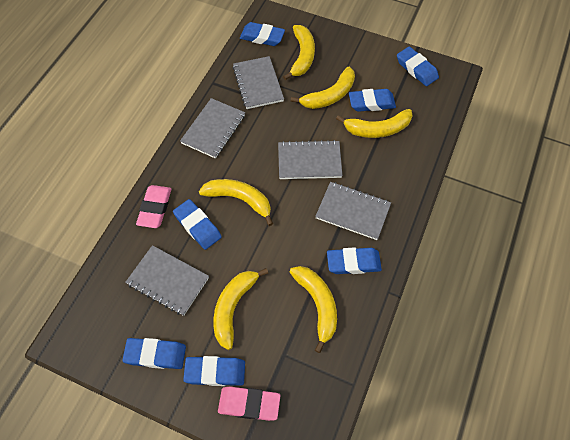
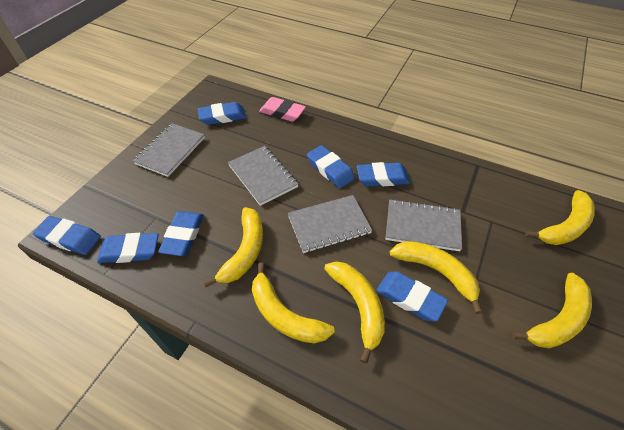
grey notebook: 5 -> 4
pink eraser: 2 -> 1

